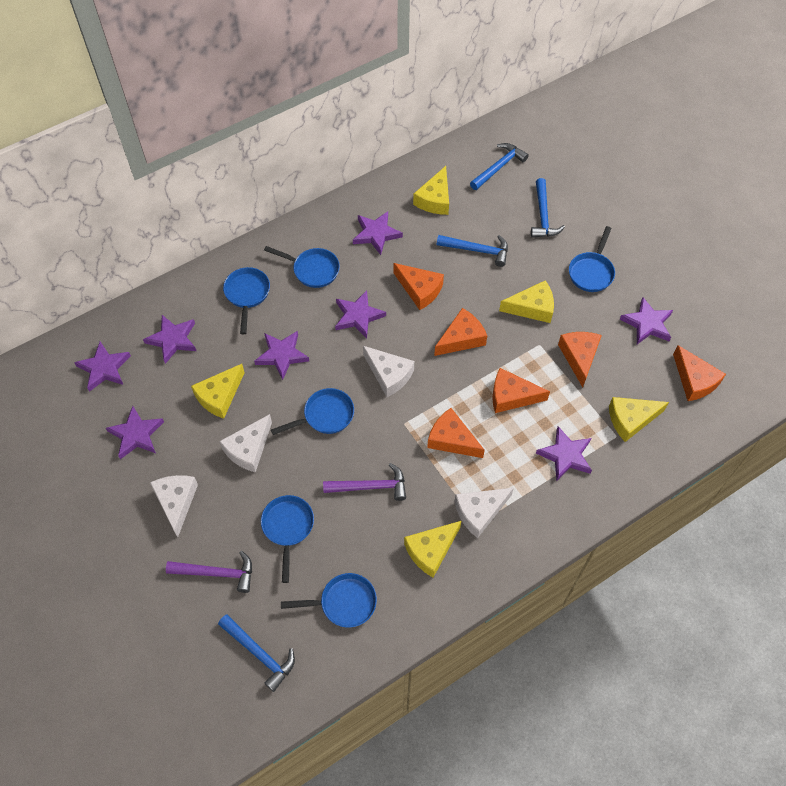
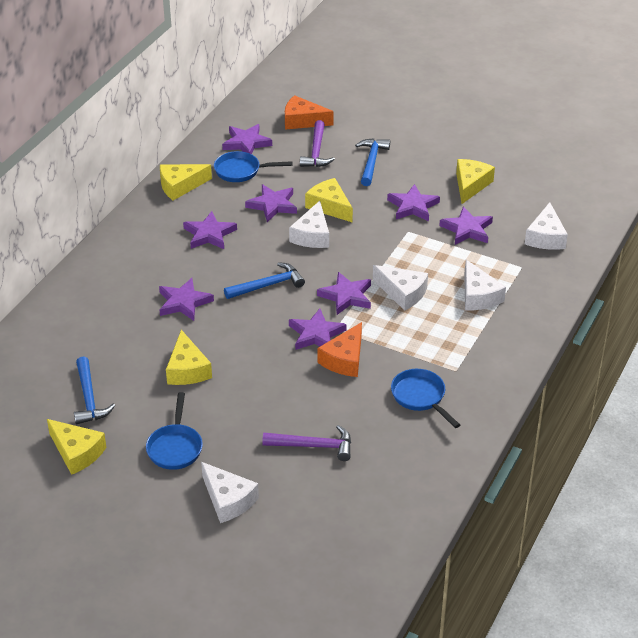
blue hammer: 4 -> 3
blue pan: 6 -> 3
orange cheese: 6 -> 2
white cheese: 4 -> 5

